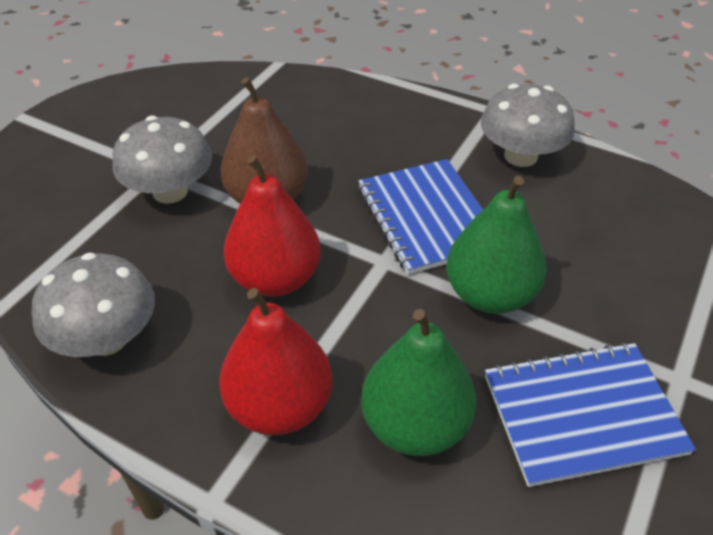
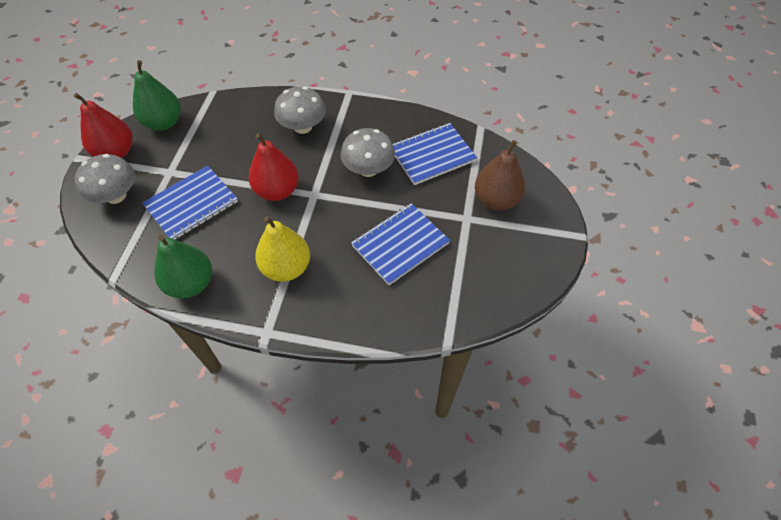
blue notebook: 2 -> 3
yellow pear: 0 -> 1

